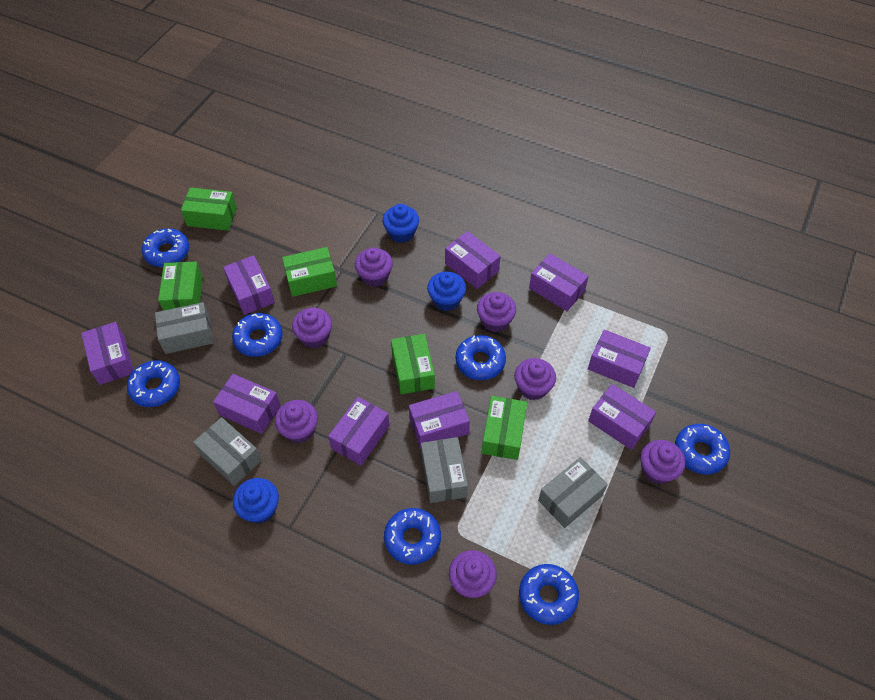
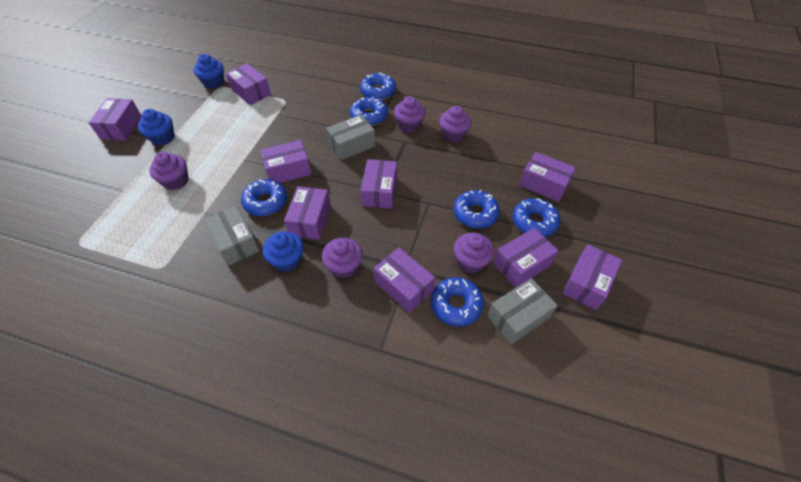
blue donut: 7 -> 6
green box: 5 -> 0
grey box: 4 -> 3
purple cupcake: 7 -> 5

